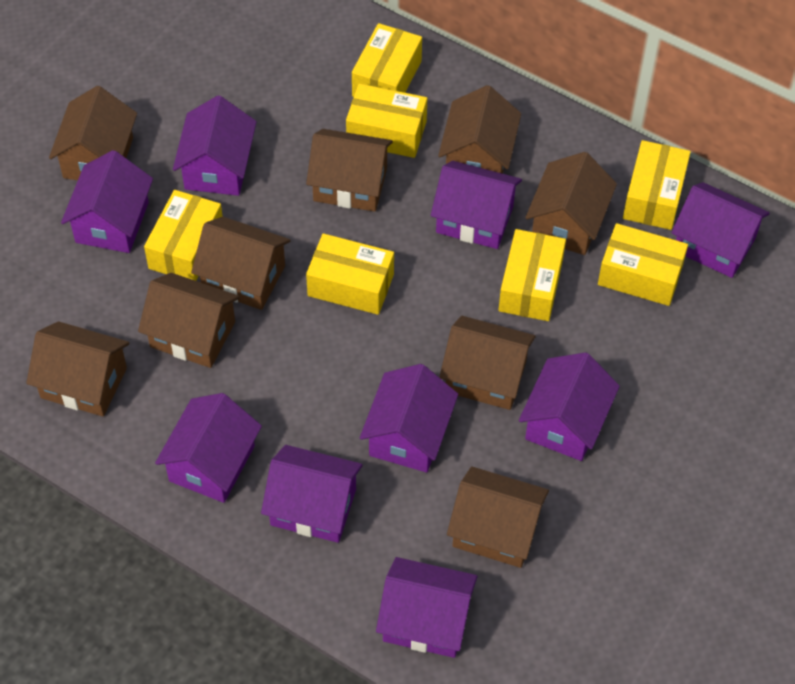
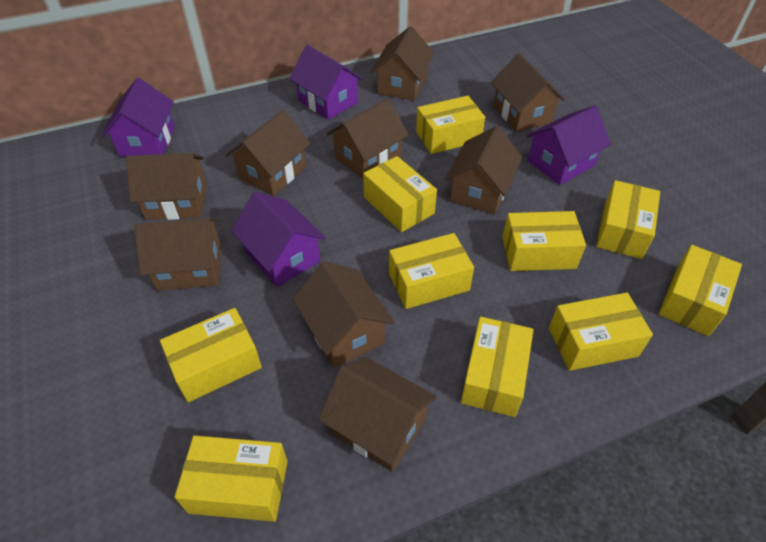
purple house: 9 -> 4
yellow box: 7 -> 10

